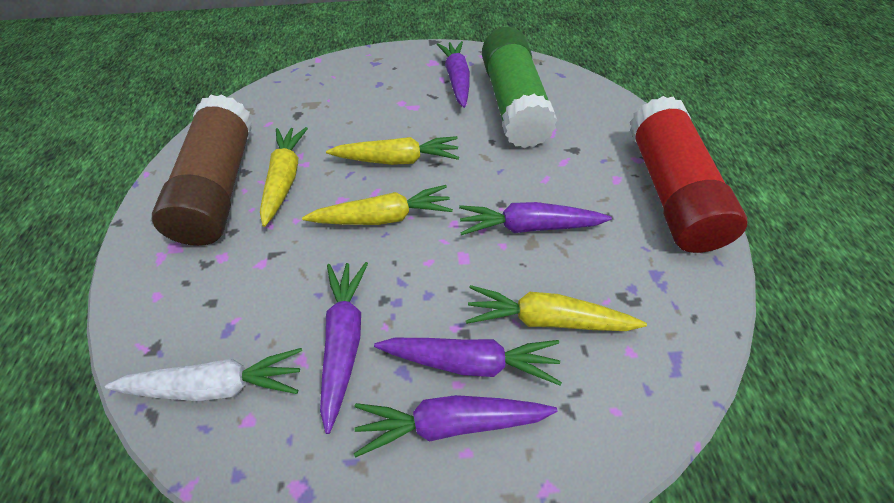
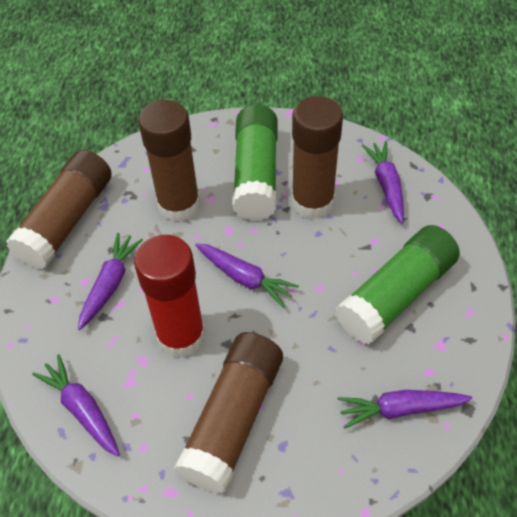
brown glue stick: 1 -> 4
green glue stick: 1 -> 2
white carrot: 1 -> 0
yellow carrot: 4 -> 0

